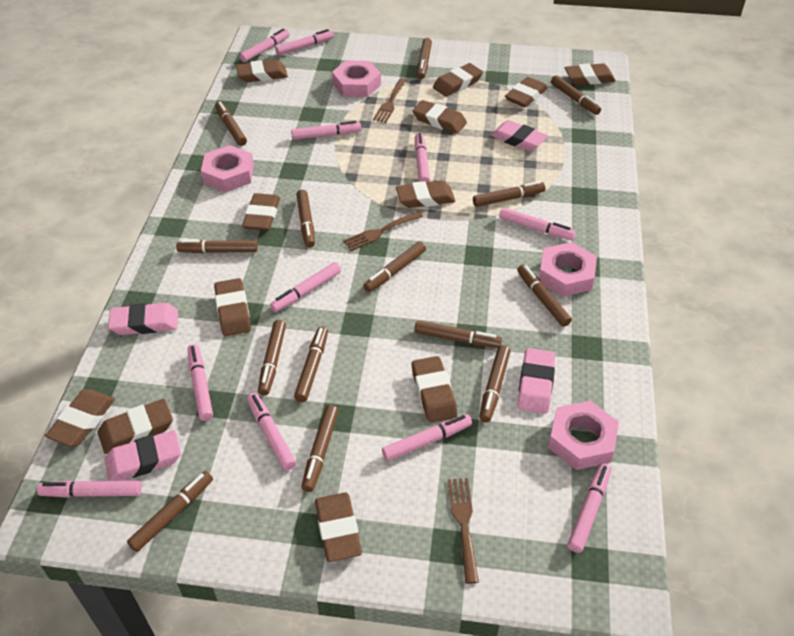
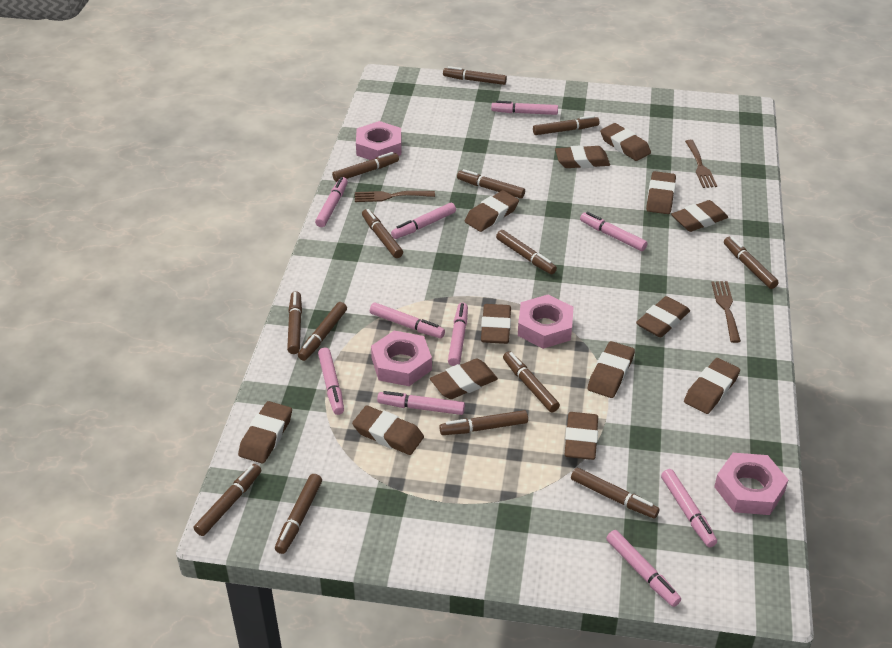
brown eraser: 12 -> 13
pink eraser: 4 -> 0
pink marker: 11 -> 10

